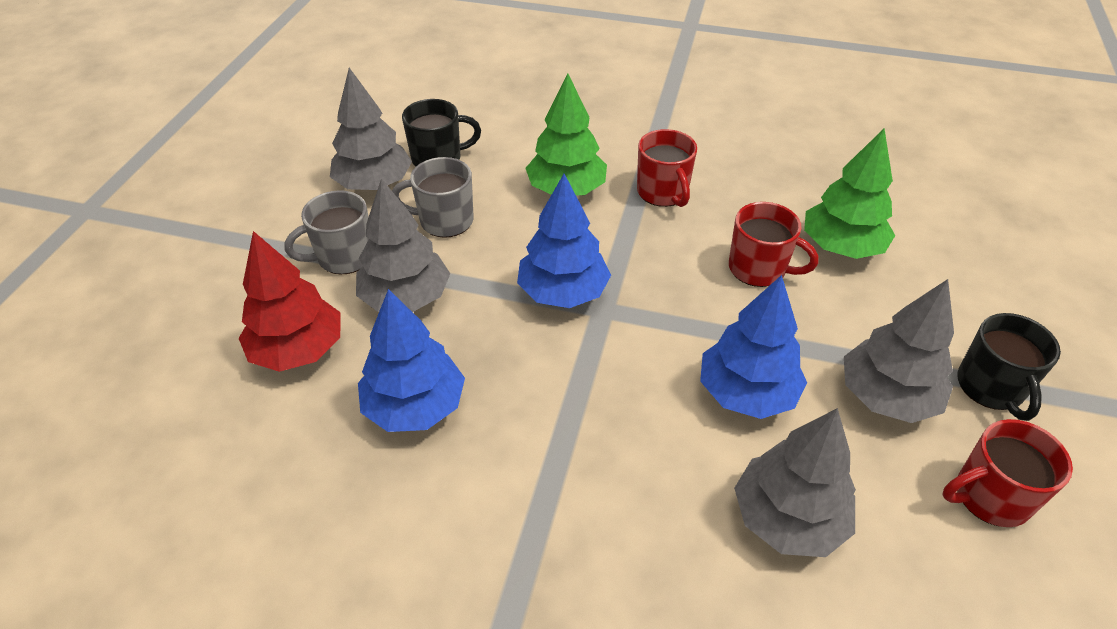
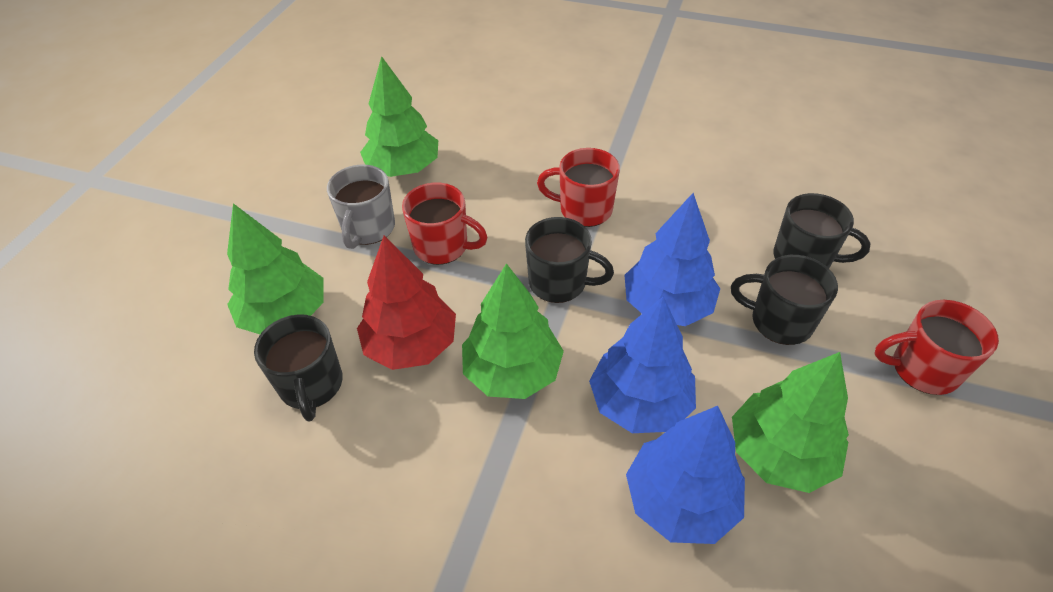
black mug: 2 -> 4
green tree: 2 -> 4
grey mug: 2 -> 1
grey tree: 4 -> 0

